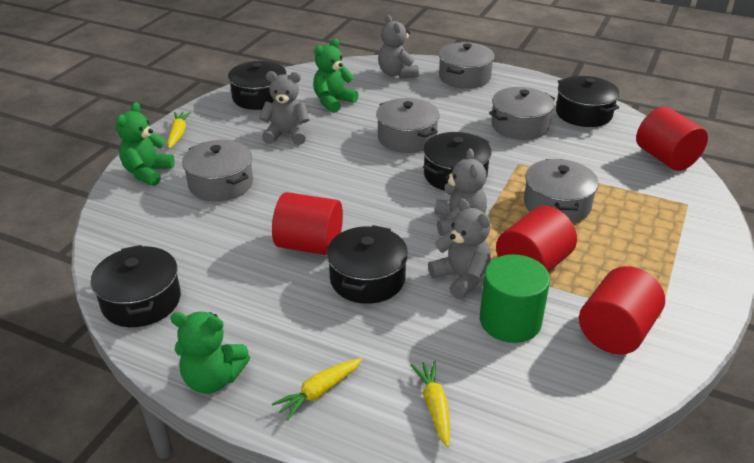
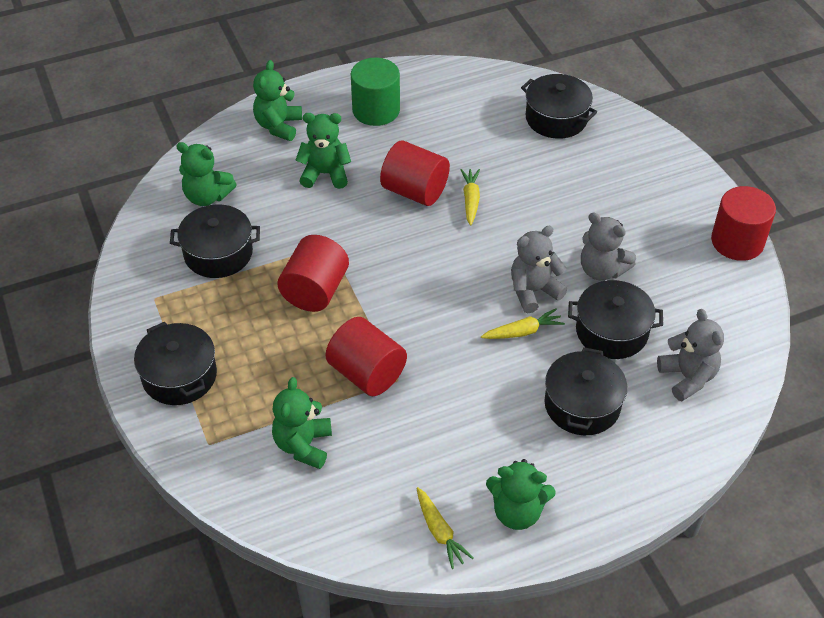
green teddy bear: 3 -> 5
grey pot: 5 -> 0
grey teddy bear: 4 -> 3

